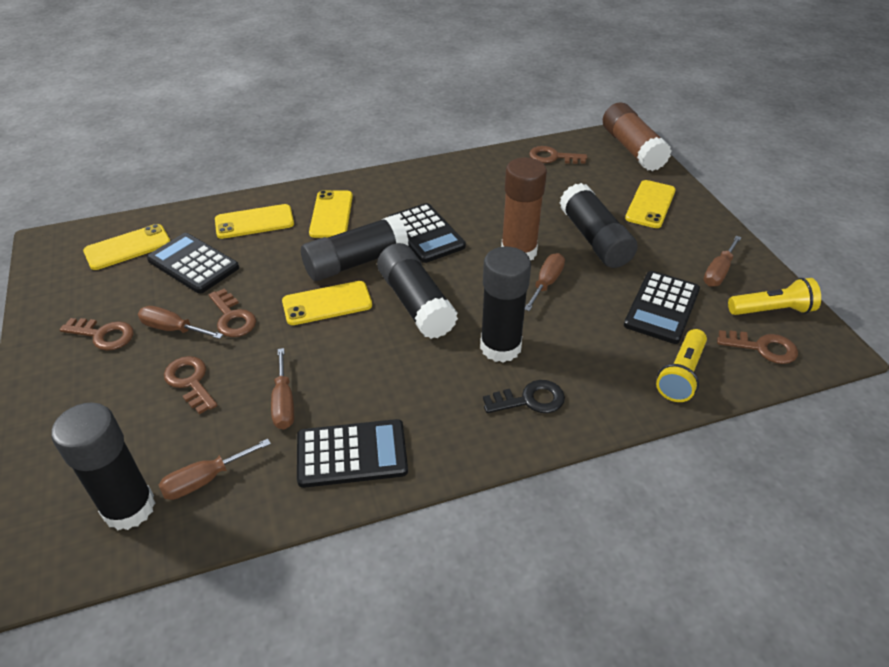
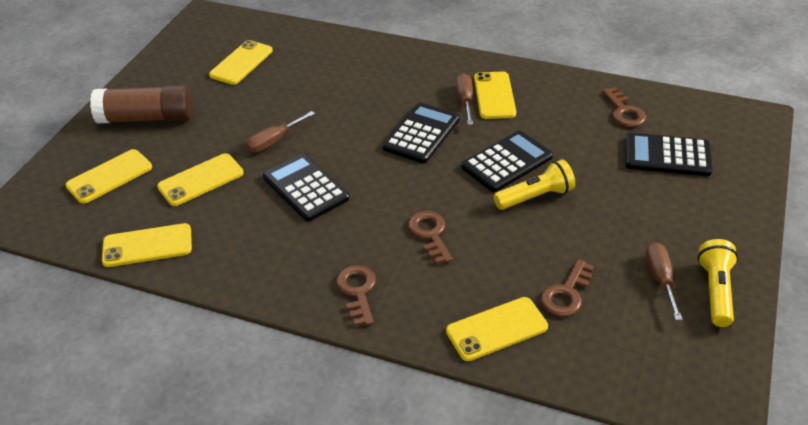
black glue stick: 5 -> 0
black key: 1 -> 0
brown glue stick: 2 -> 1
brown key: 5 -> 4
brown screwdriver: 5 -> 3
yellow phone: 5 -> 6

